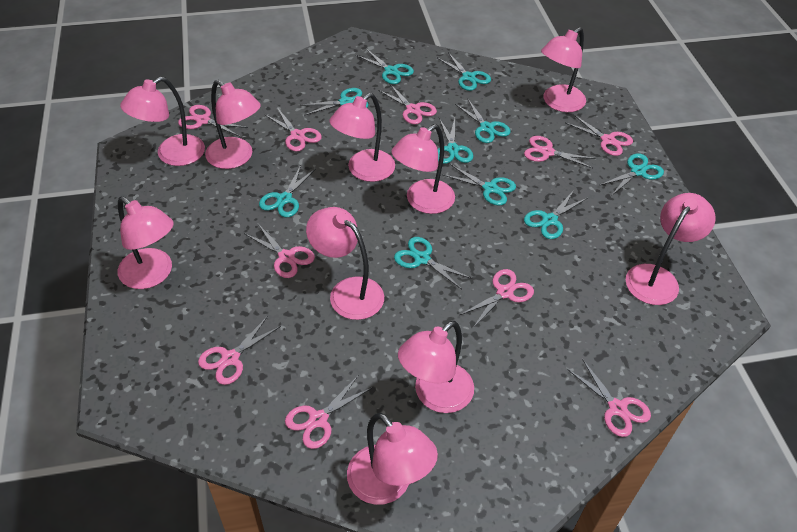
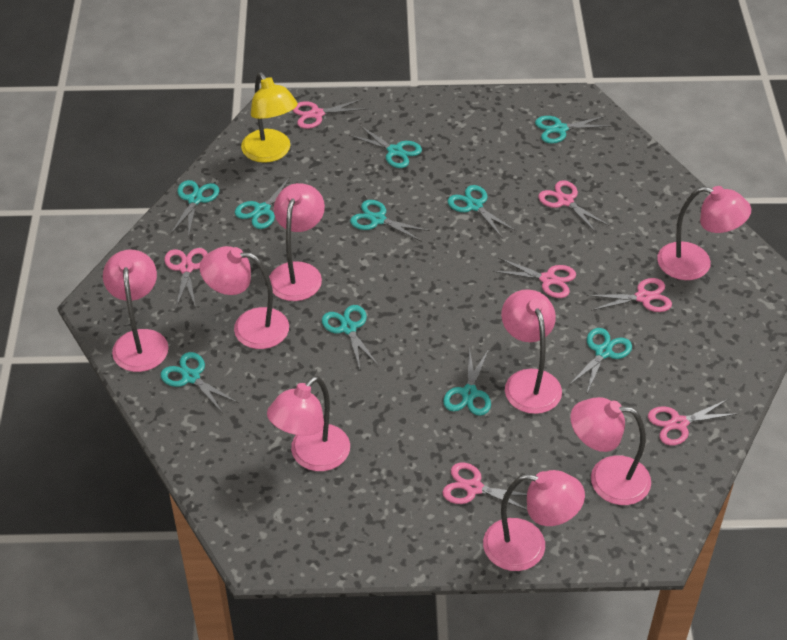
pink lamp: 10 -> 8
pink scissors: 10 -> 7
yellow lamp: 0 -> 1

